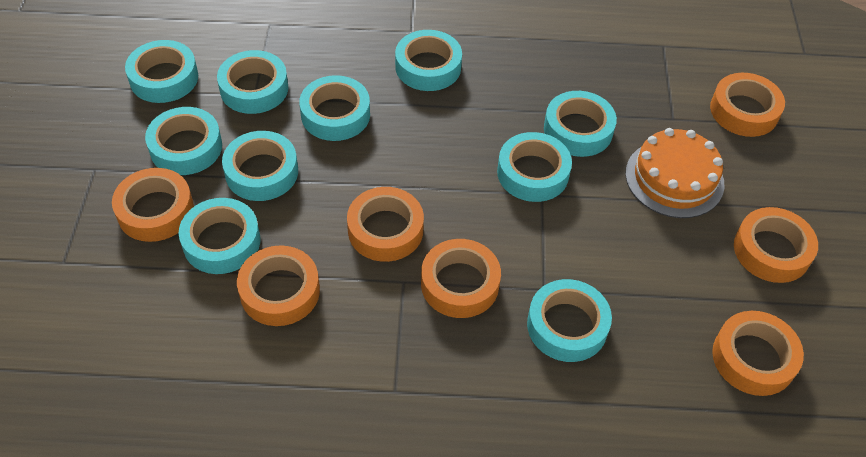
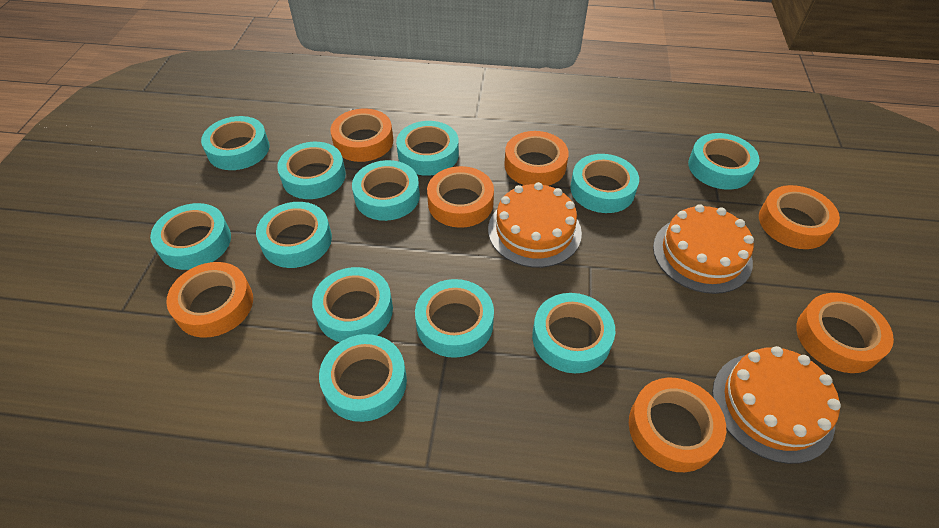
orange cake: 1 -> 3
turquoise tape: 10 -> 12

